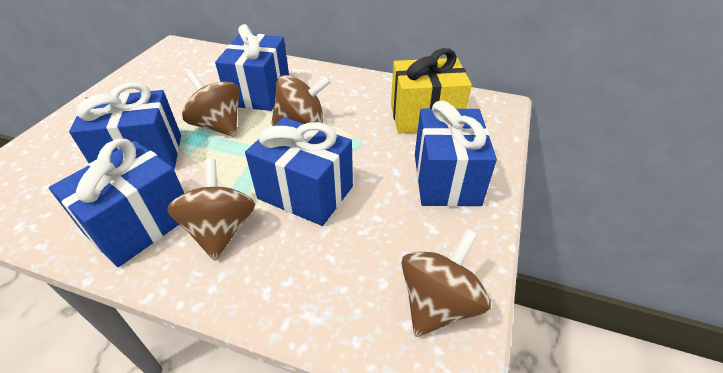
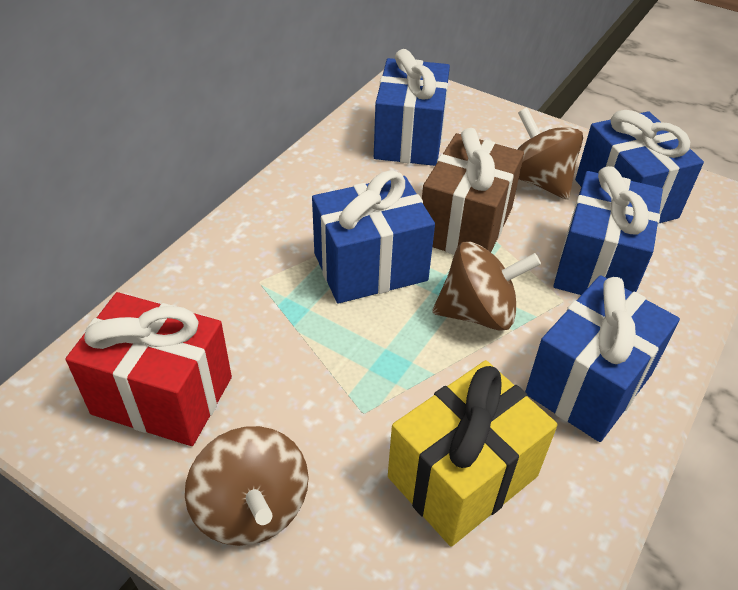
brown gift: 0 -> 1
brown spinning top: 4 -> 3
red gift: 0 -> 1

